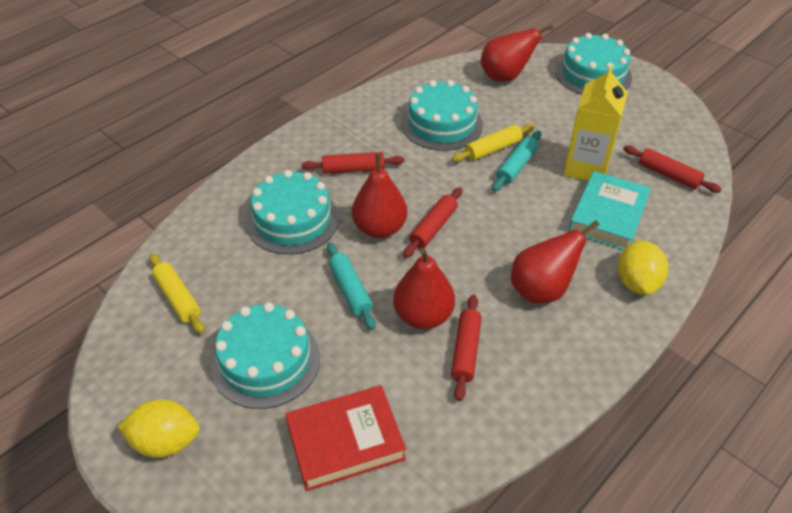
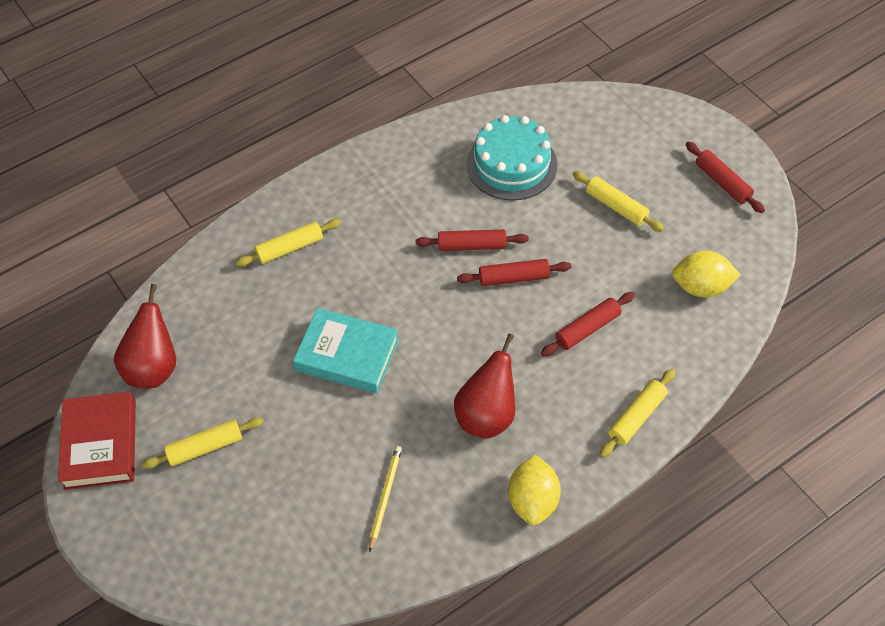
red pear: 4 -> 2
turquoise cake: 4 -> 1
turquoise rolling pin: 2 -> 0
yellow carton: 1 -> 0
yellow pencil: 0 -> 1
yellow rolling pin: 2 -> 4

